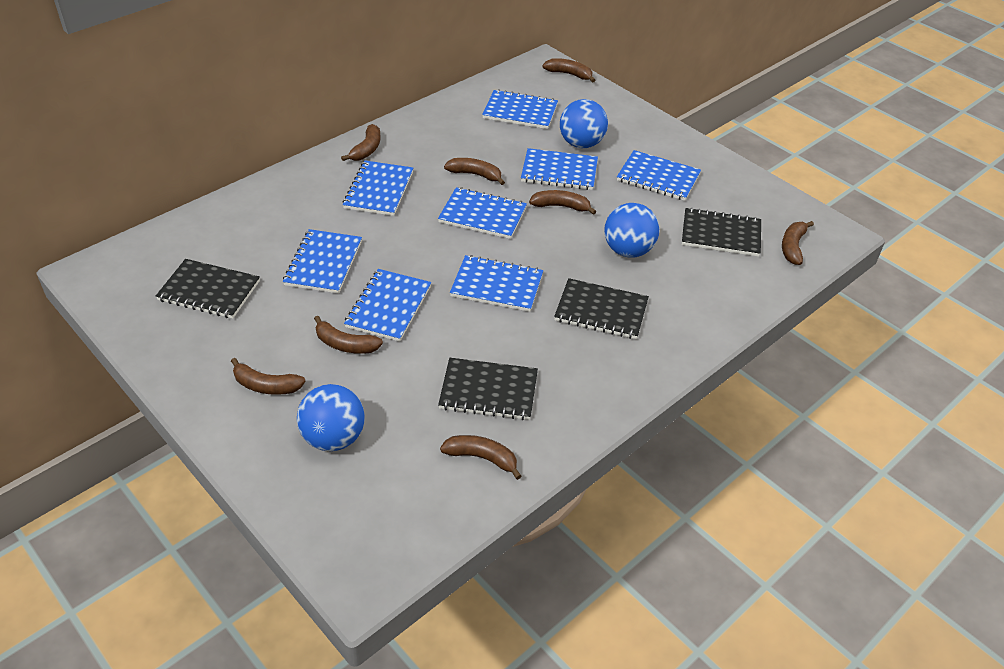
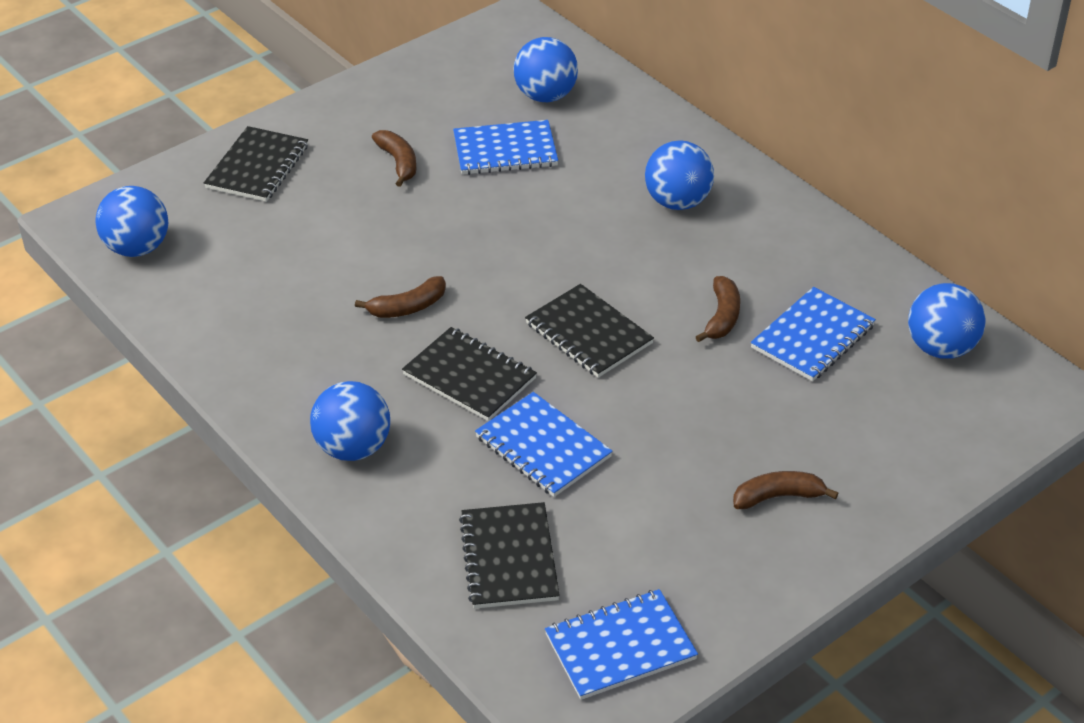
blue ball: 3 -> 5
blue notebook: 8 -> 4
brown banana: 8 -> 4

